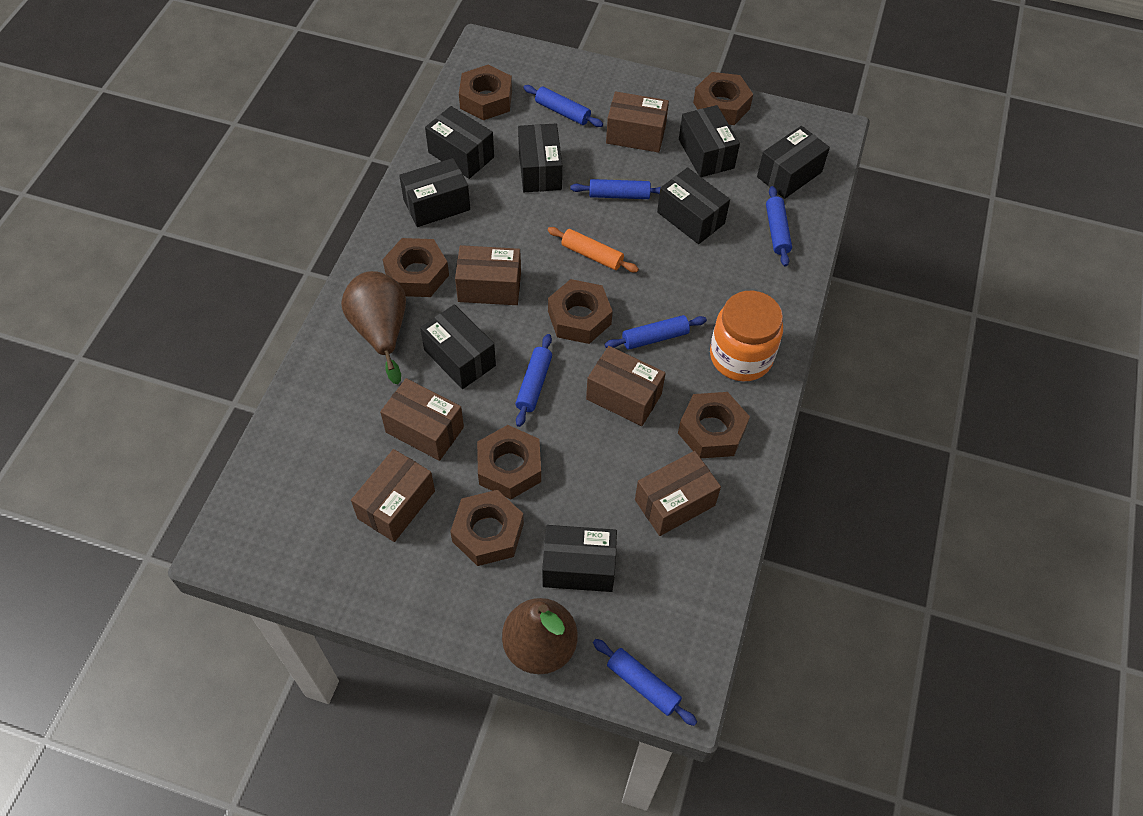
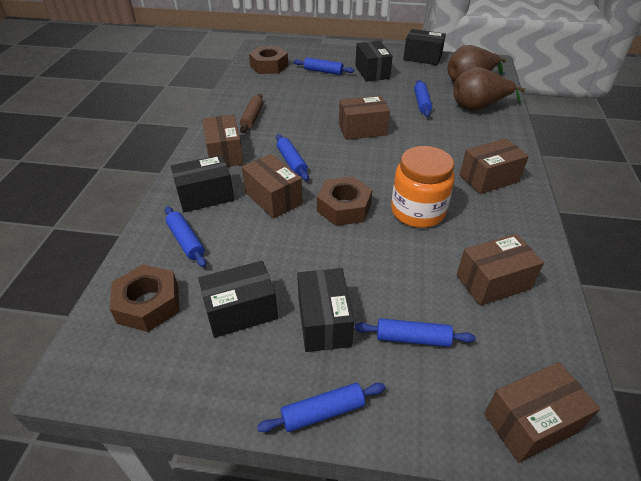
black box: 8 -> 5
brown nut: 7 -> 3
brown rolling pin: 0 -> 1
orange rolling pin: 1 -> 0

